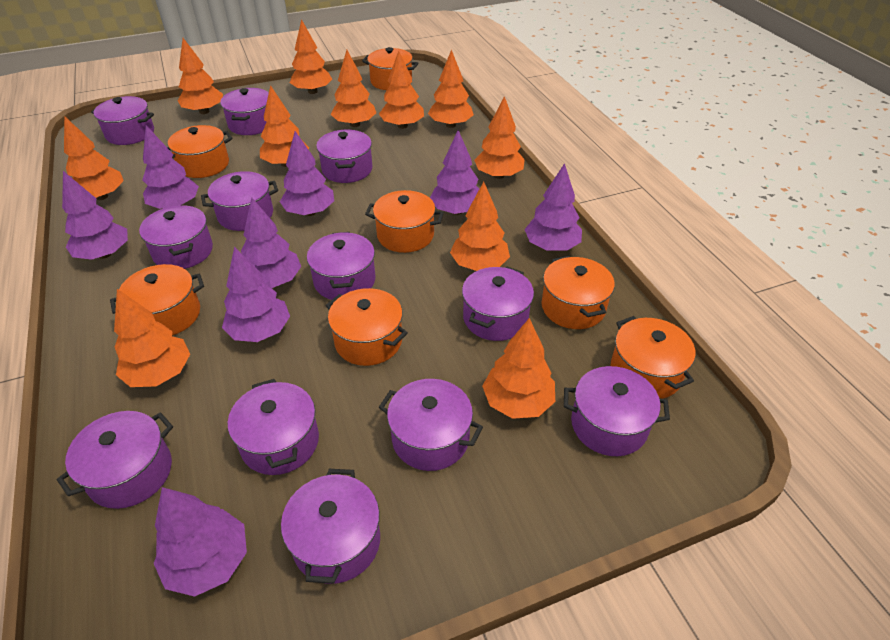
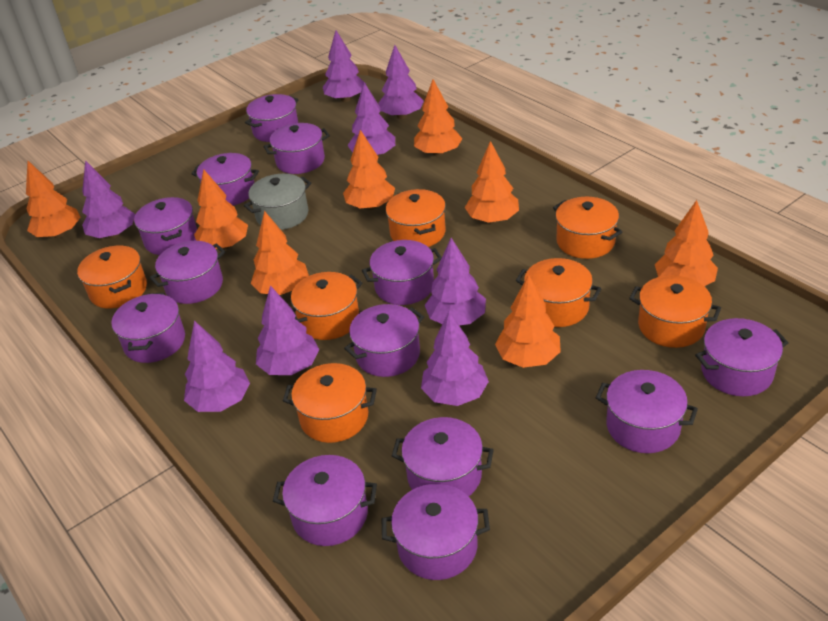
grey pot: 0 -> 1
orange tree: 11 -> 8
purple pot: 12 -> 13

